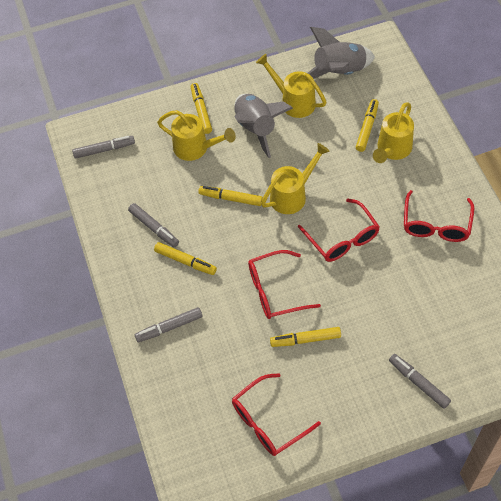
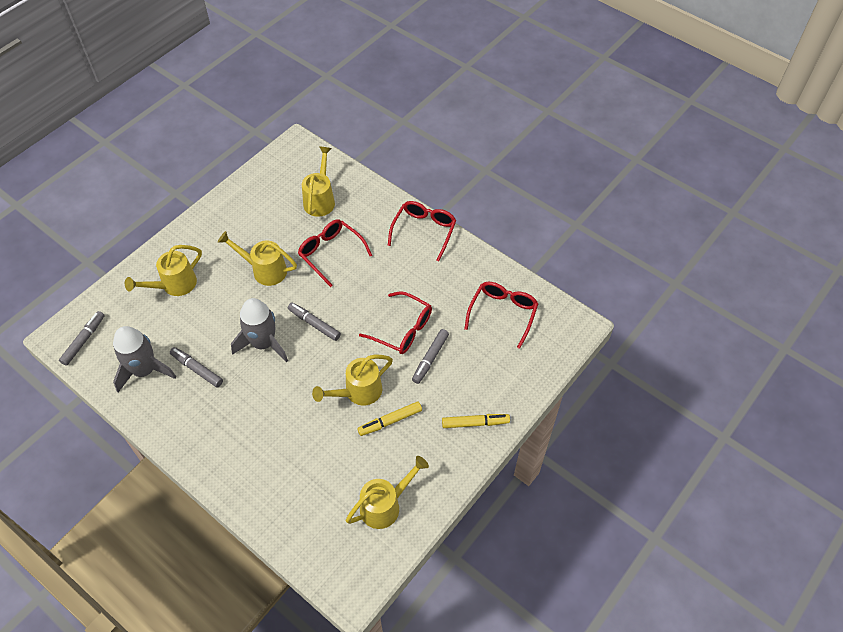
yellow marker: 5 -> 2
yellow watering can: 4 -> 5

